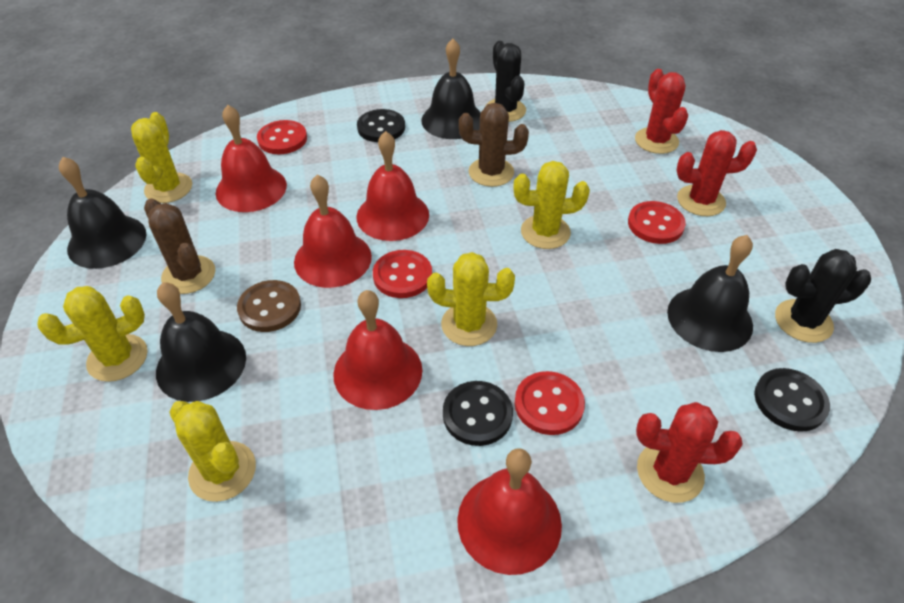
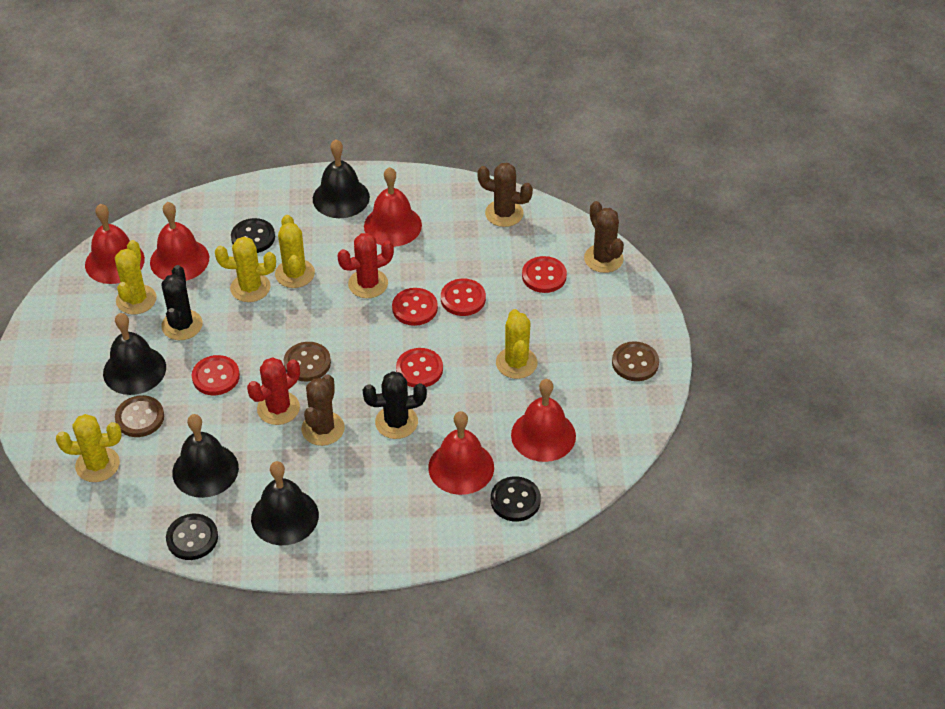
brown button: 1 -> 3
brown cactus: 2 -> 3
red button: 4 -> 5
red cactus: 3 -> 2

